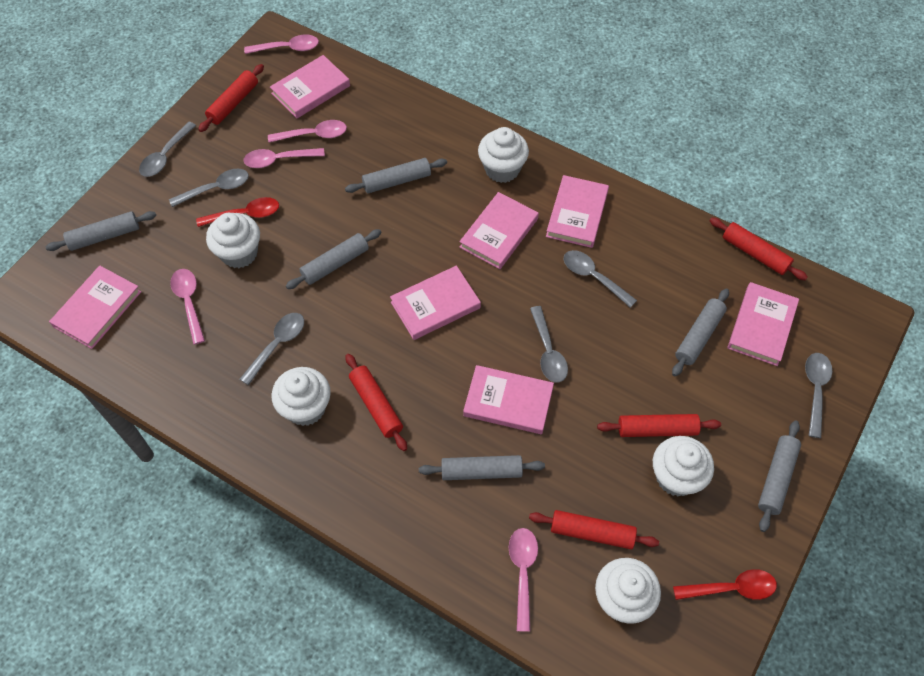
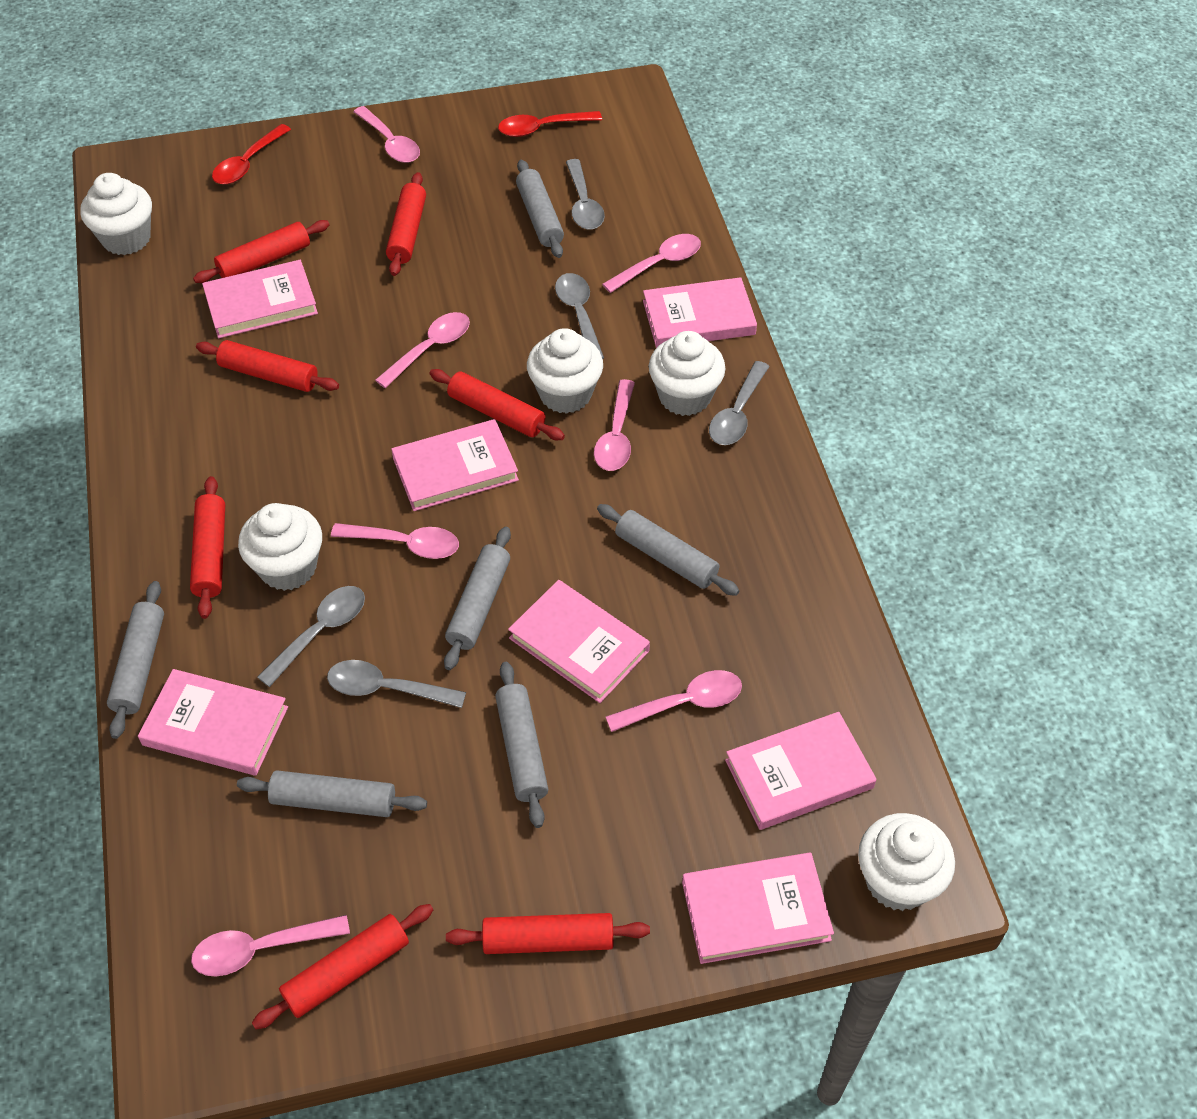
grey spoon: 6 -> 5
pink spoon: 5 -> 7
red rolling pin: 5 -> 7

